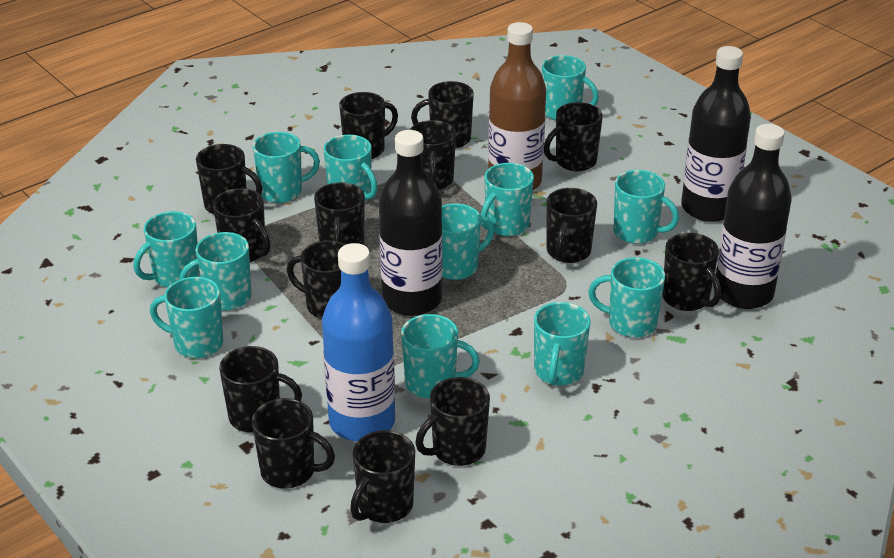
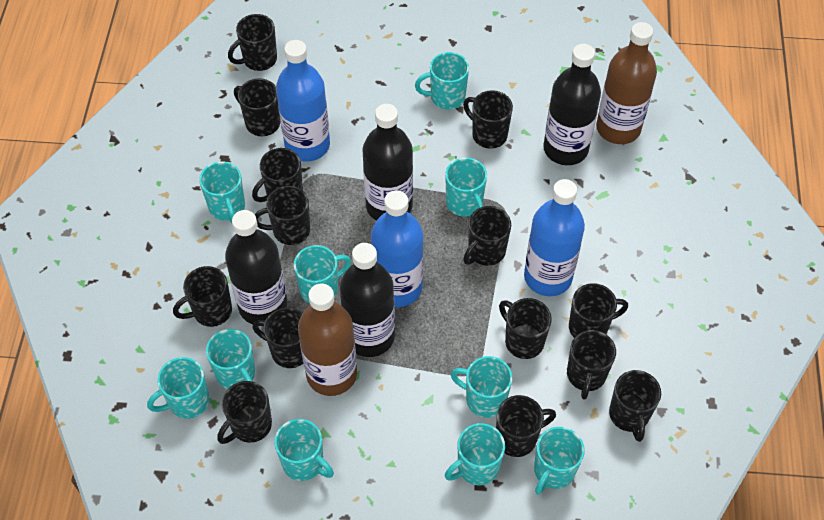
black bottle: 3 -> 4
blue bottle: 1 -> 3
brown bottle: 1 -> 2
turquoise mug: 12 -> 10

